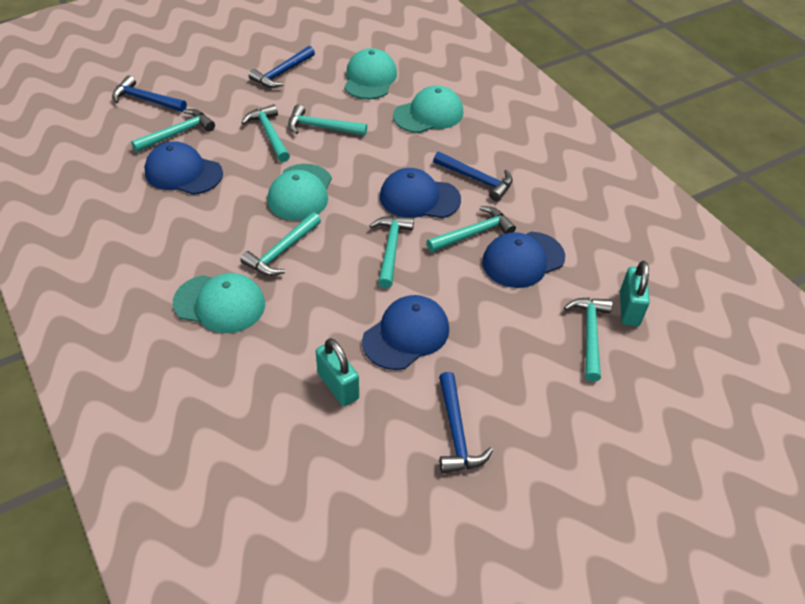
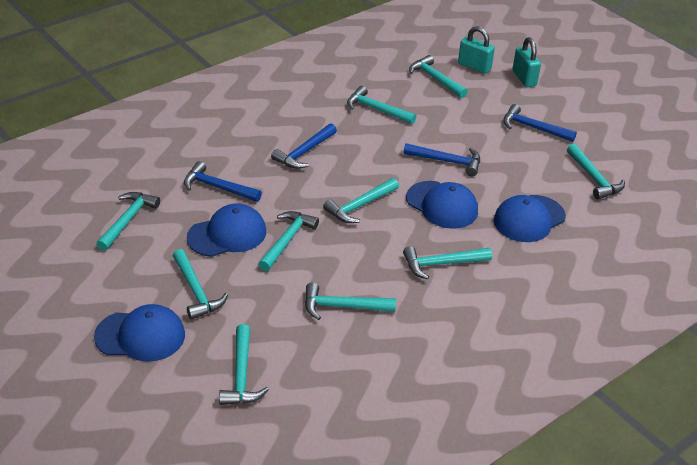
turquoise cap: 4 -> 0
turquoise hammer: 7 -> 10

